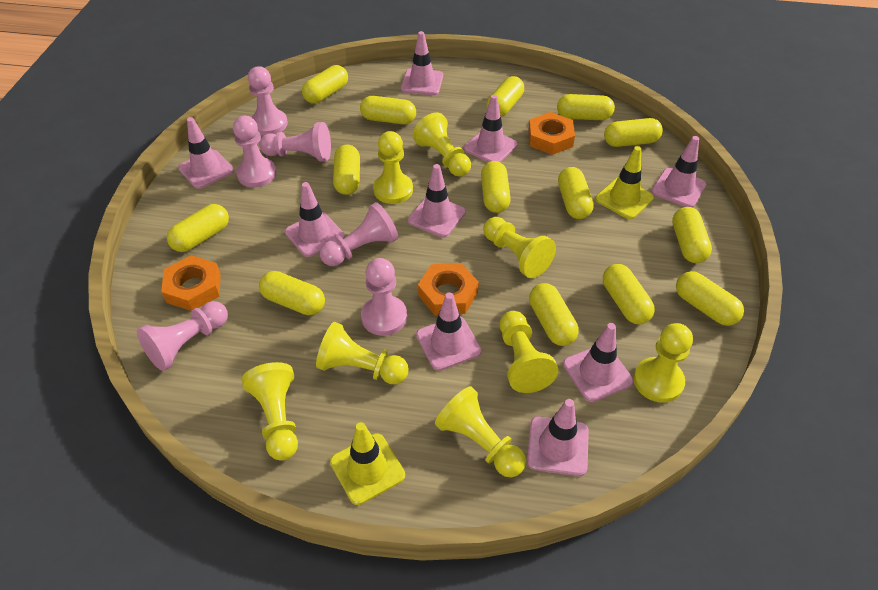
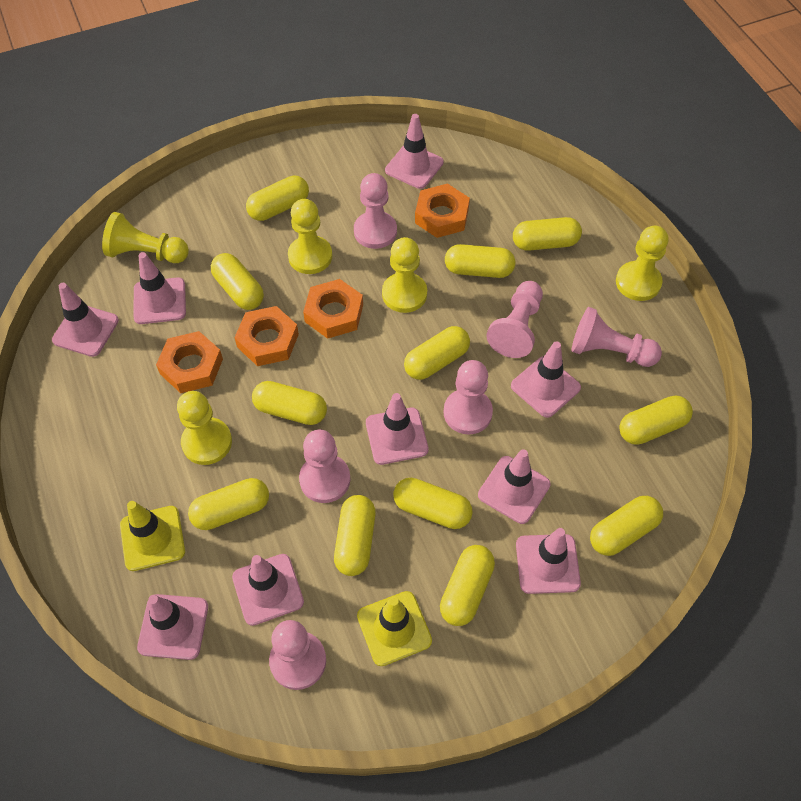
orange nut: 3 -> 4
yellow capsule: 14 -> 12
yellow pawn: 8 -> 5

